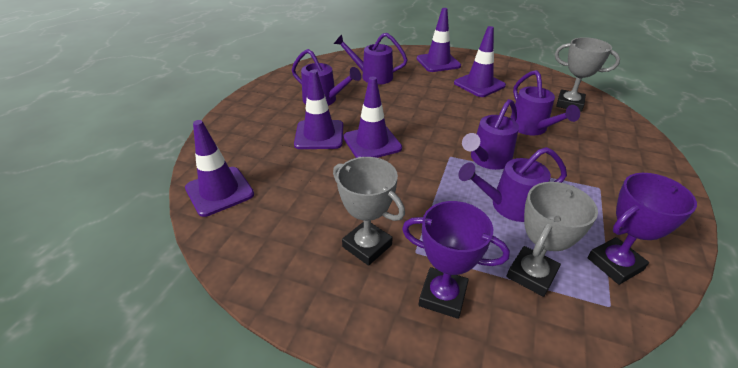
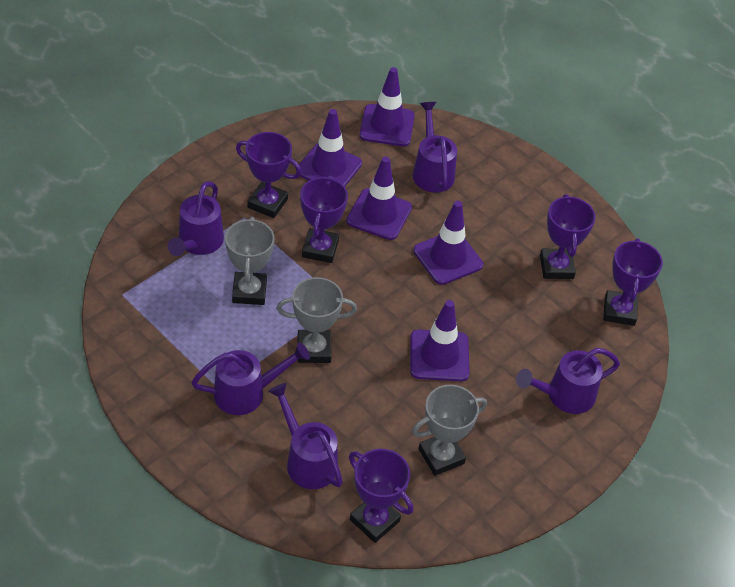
purple trophy: 2 -> 5

